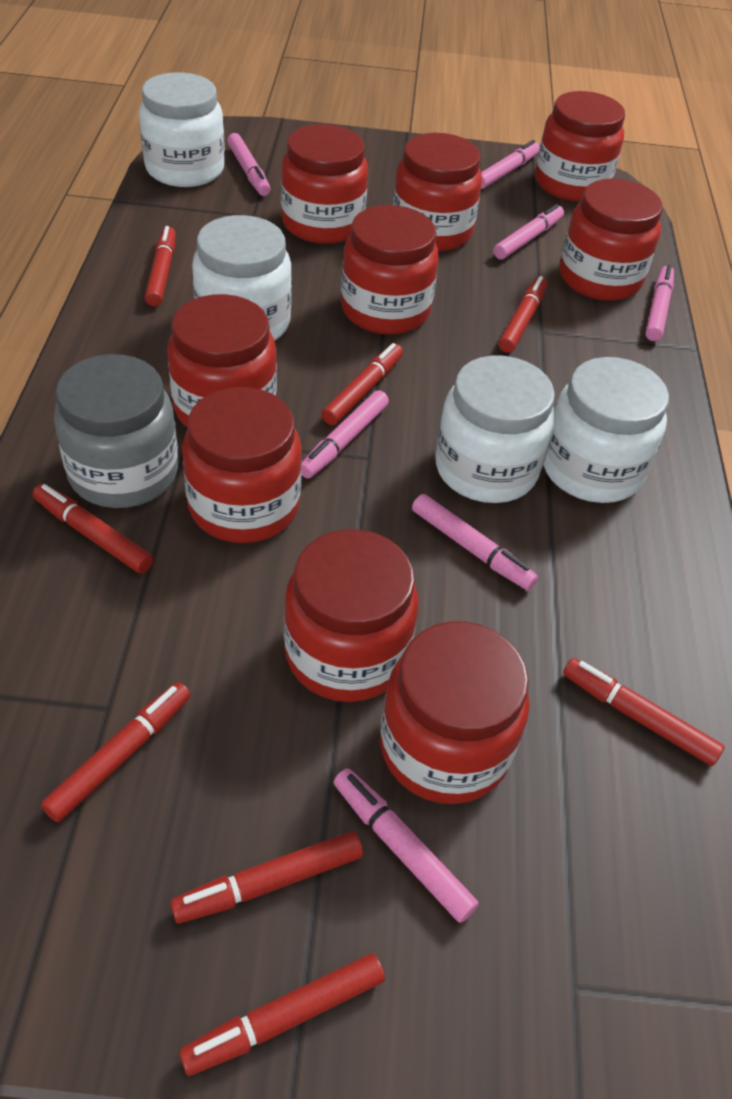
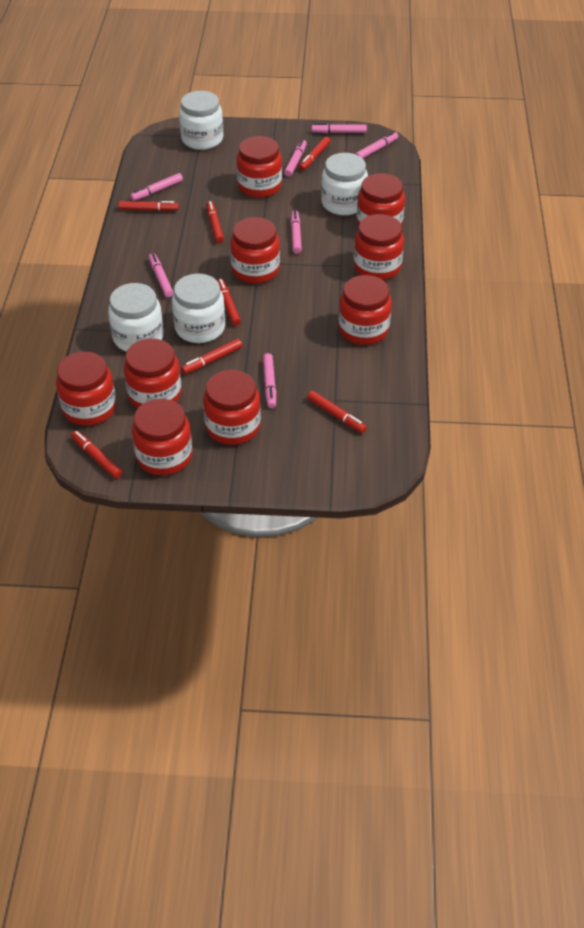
grey jar: 1 -> 0
red marker: 8 -> 7

